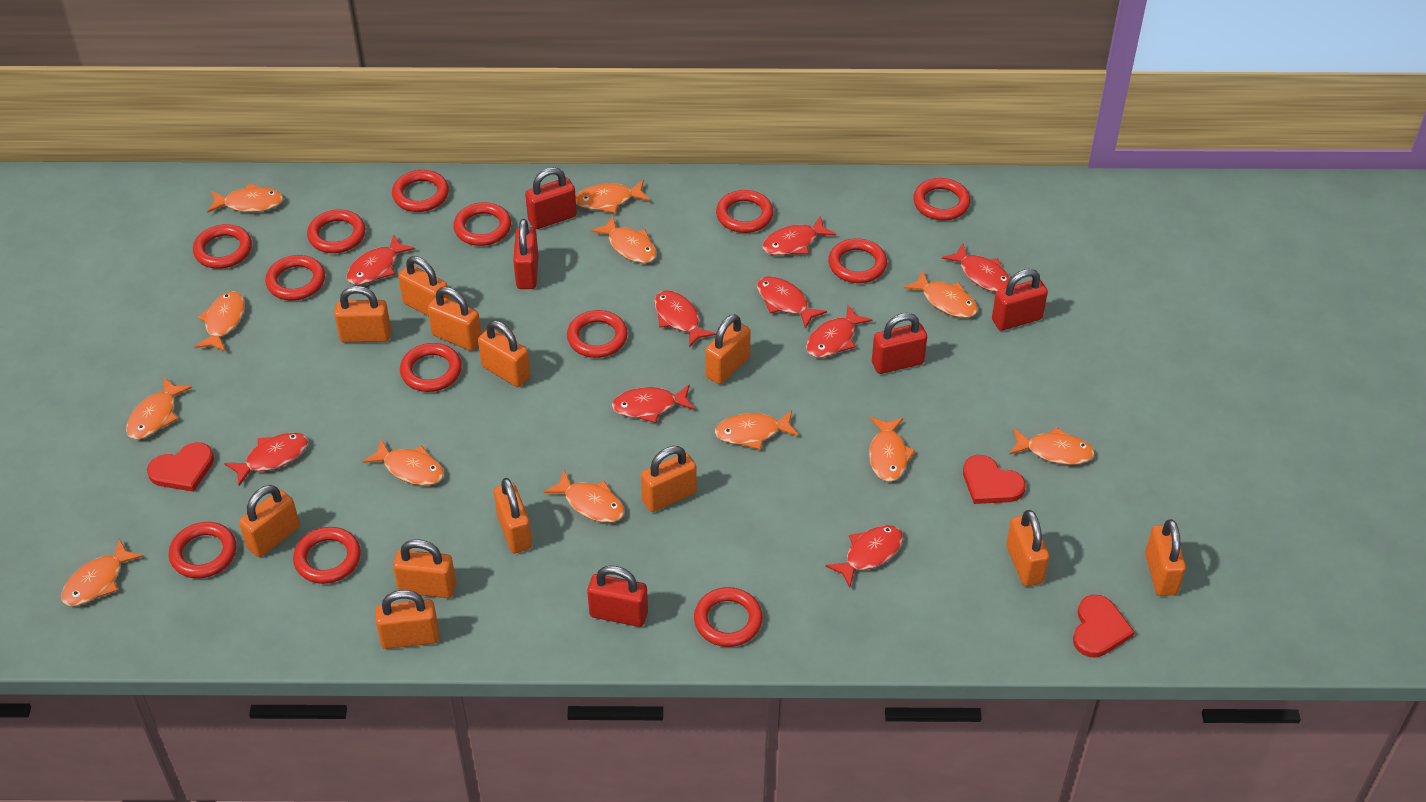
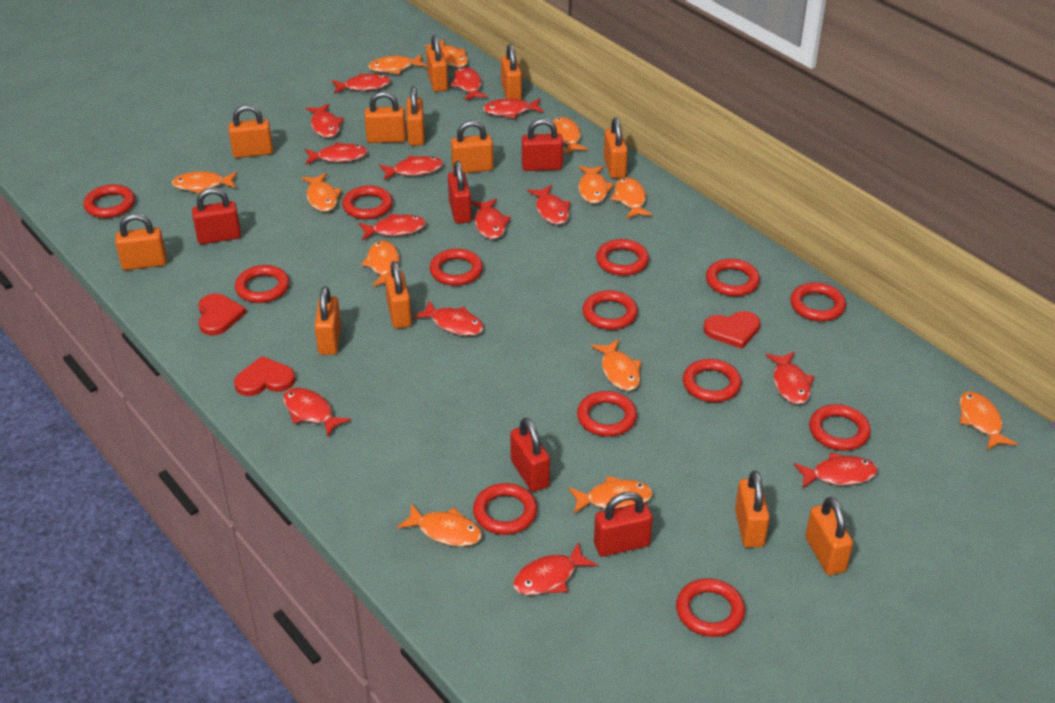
red fish: 9 -> 14

